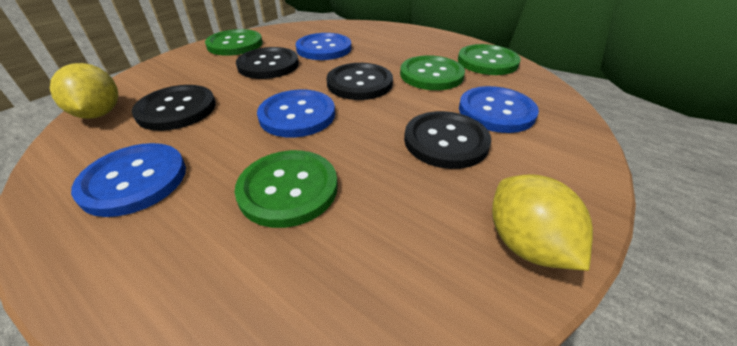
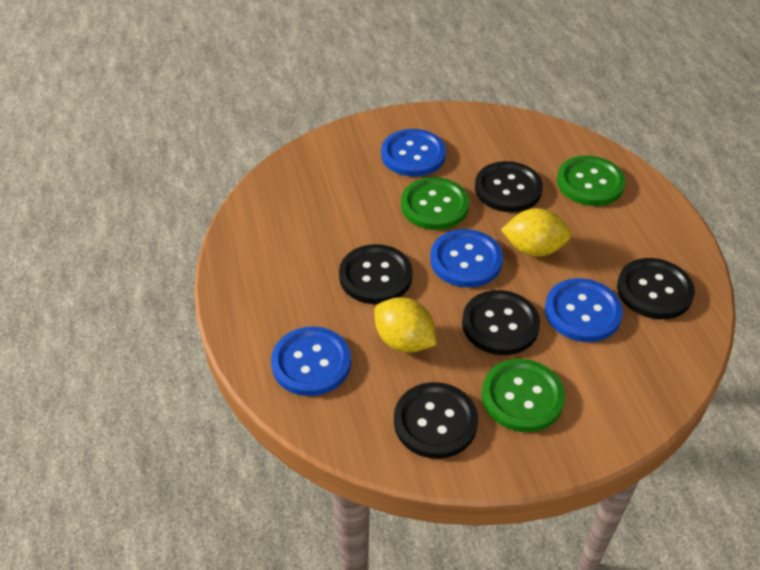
black button: 4 -> 5
green button: 4 -> 3

